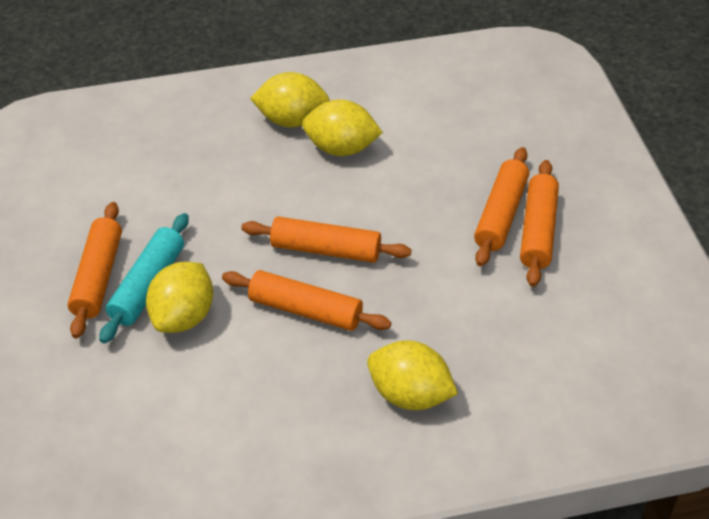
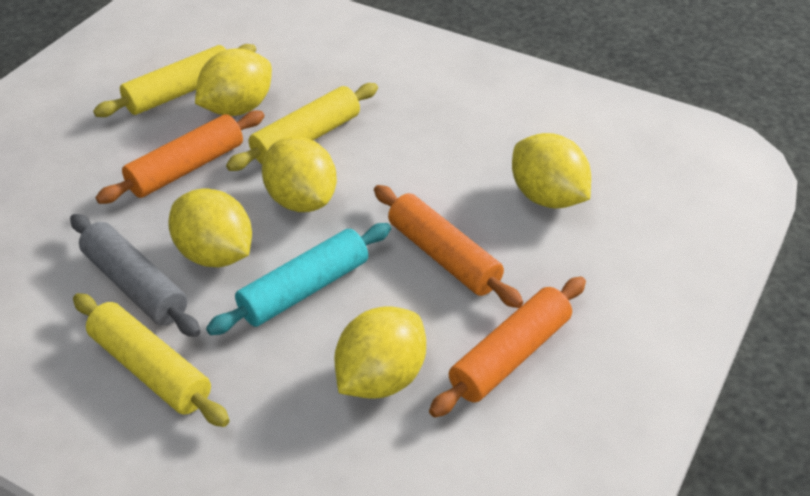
grey rolling pin: 0 -> 1
orange rolling pin: 5 -> 3
yellow lemon: 4 -> 5
yellow rolling pin: 0 -> 3

